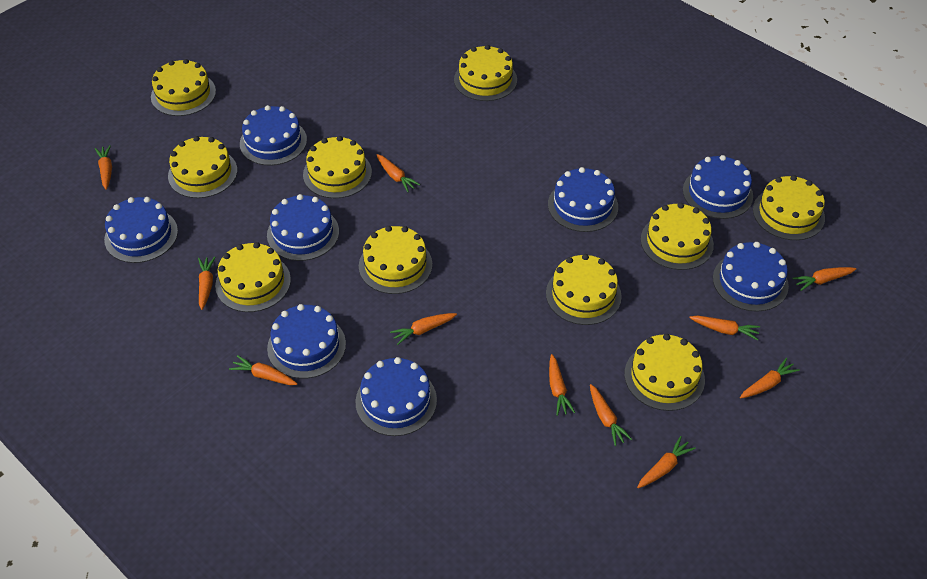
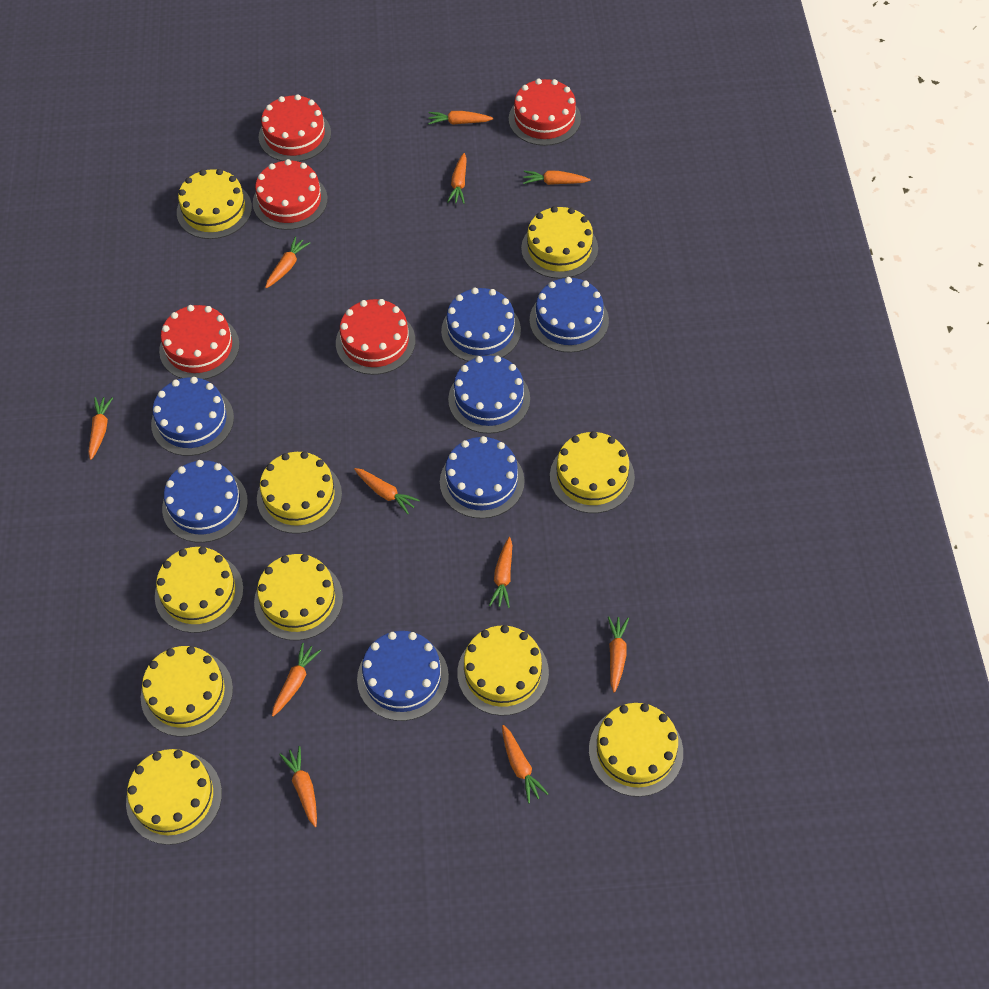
blue cake: 8 -> 7
red cake: 0 -> 5

